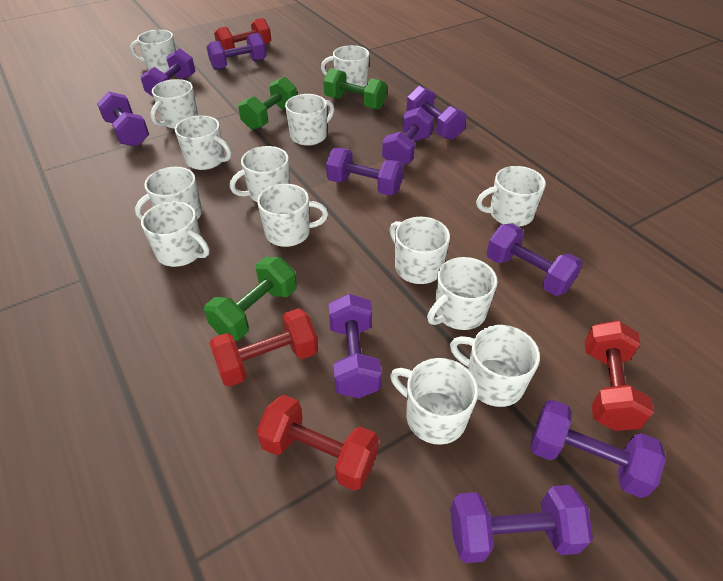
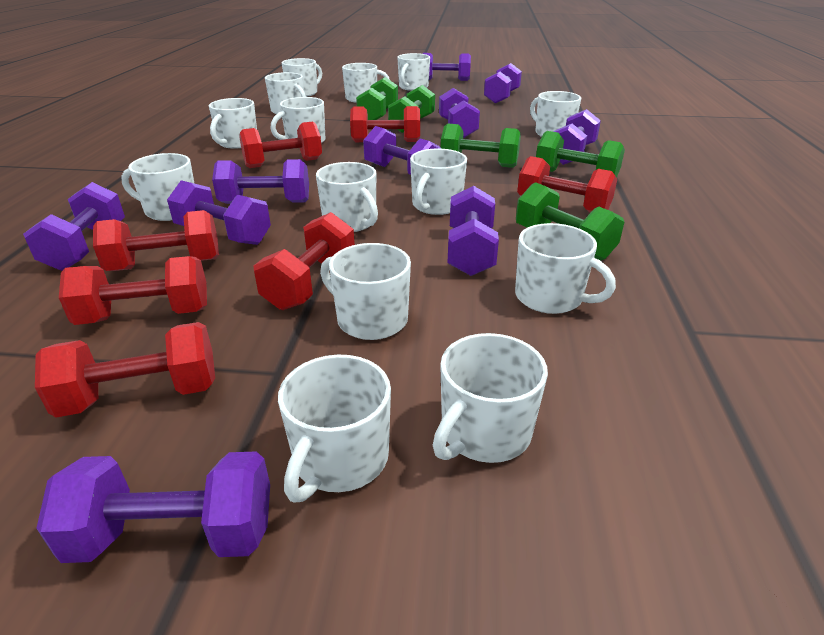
green dumbbell: 3 -> 5
red dumbbell: 4 -> 7

